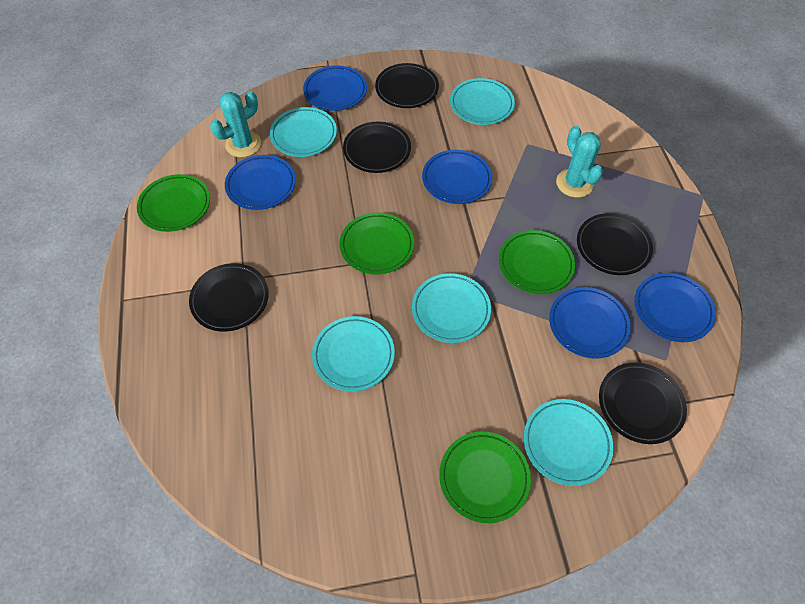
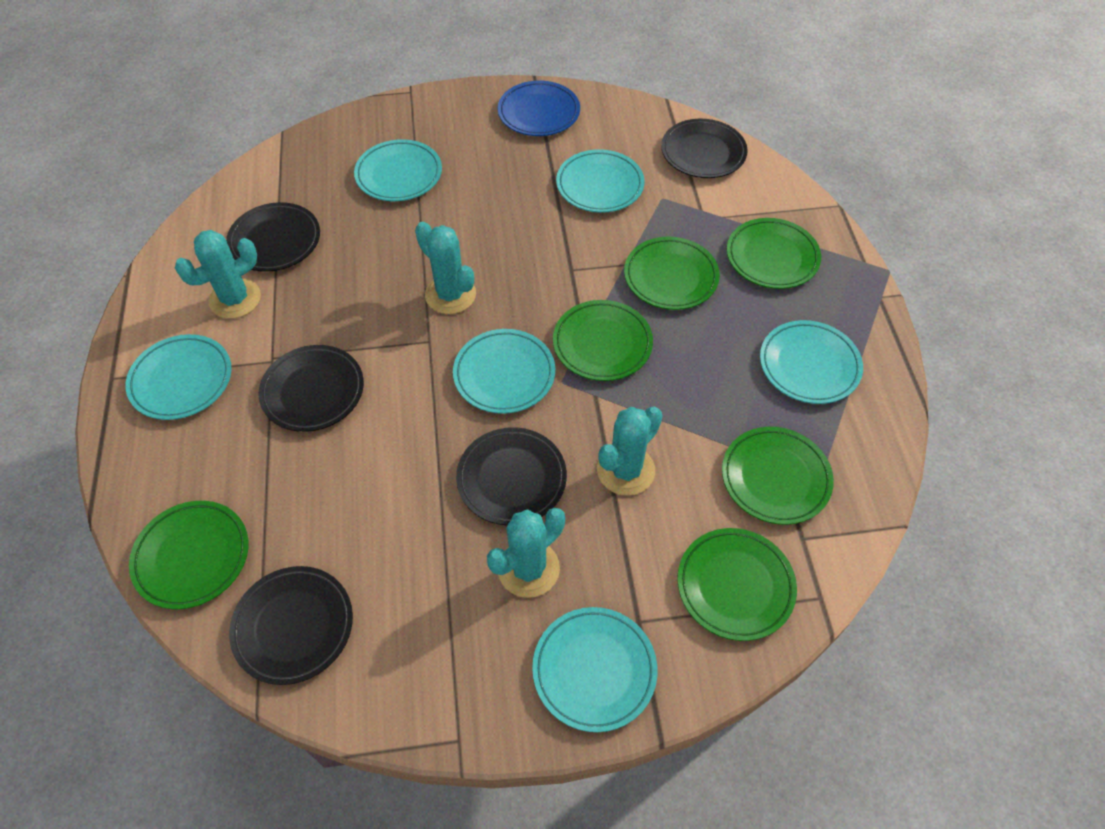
blue plate: 5 -> 1
green plate: 4 -> 6
turquoise cactus: 2 -> 4
turquoise plate: 5 -> 6

